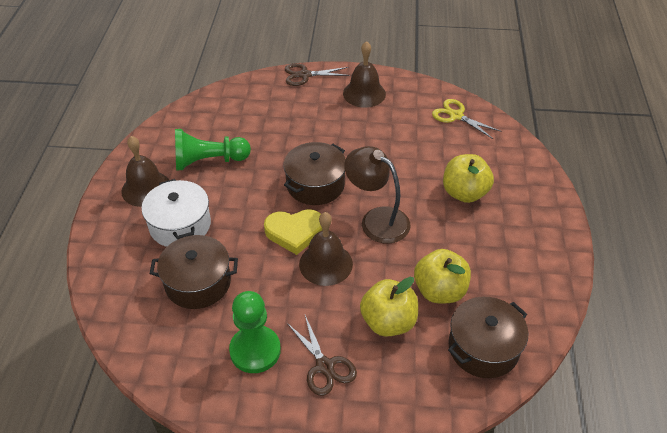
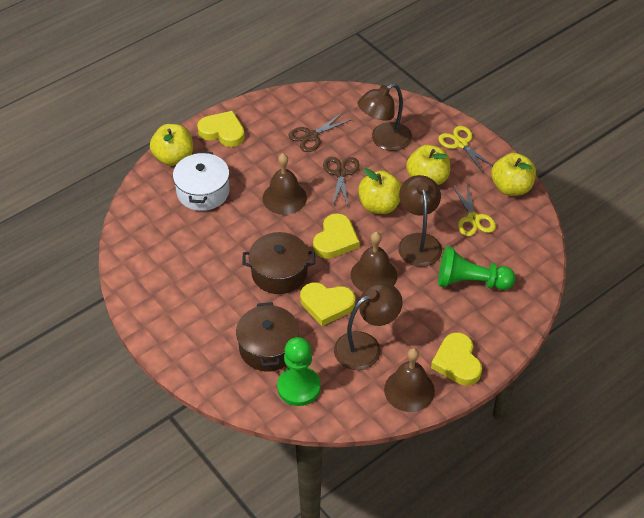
brown lamp: 1 -> 3
brown pot: 3 -> 2
yellow apple: 3 -> 4
yellow heart: 1 -> 4
yellow scissors: 1 -> 2

